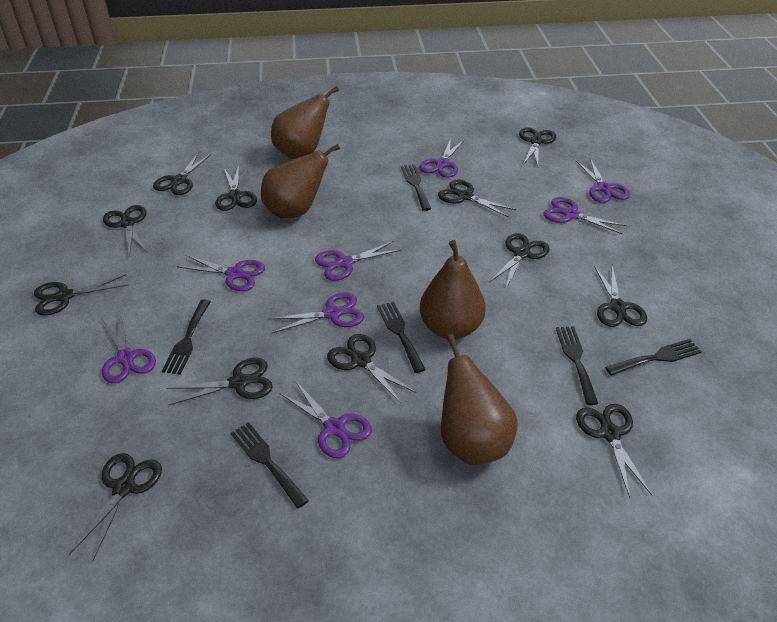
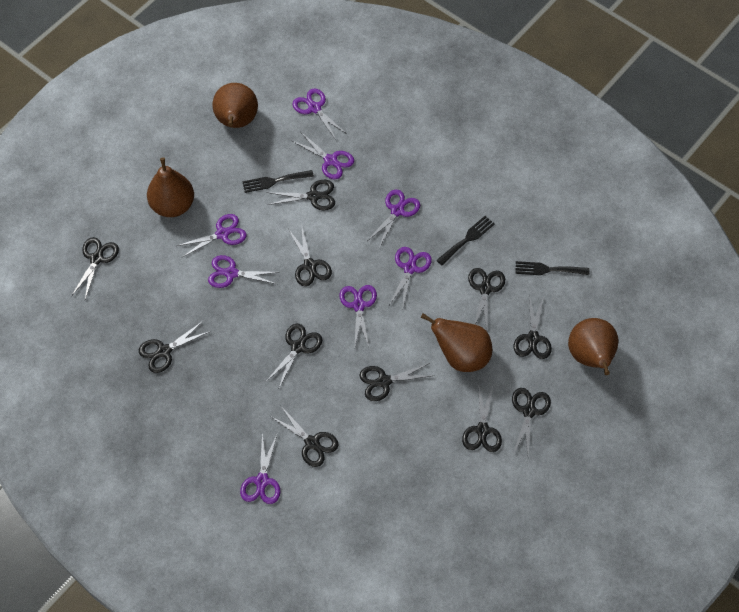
black fork: 6 -> 3
black scissors: 12 -> 11

